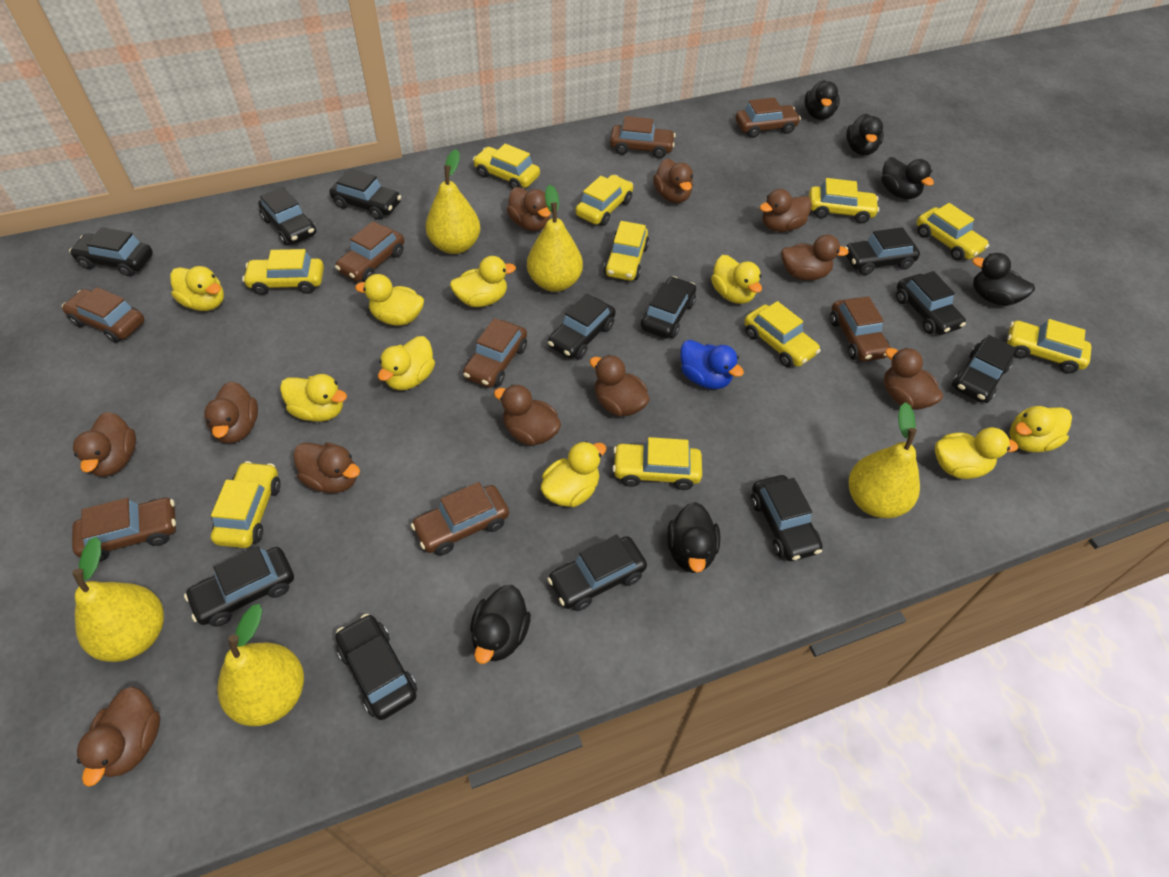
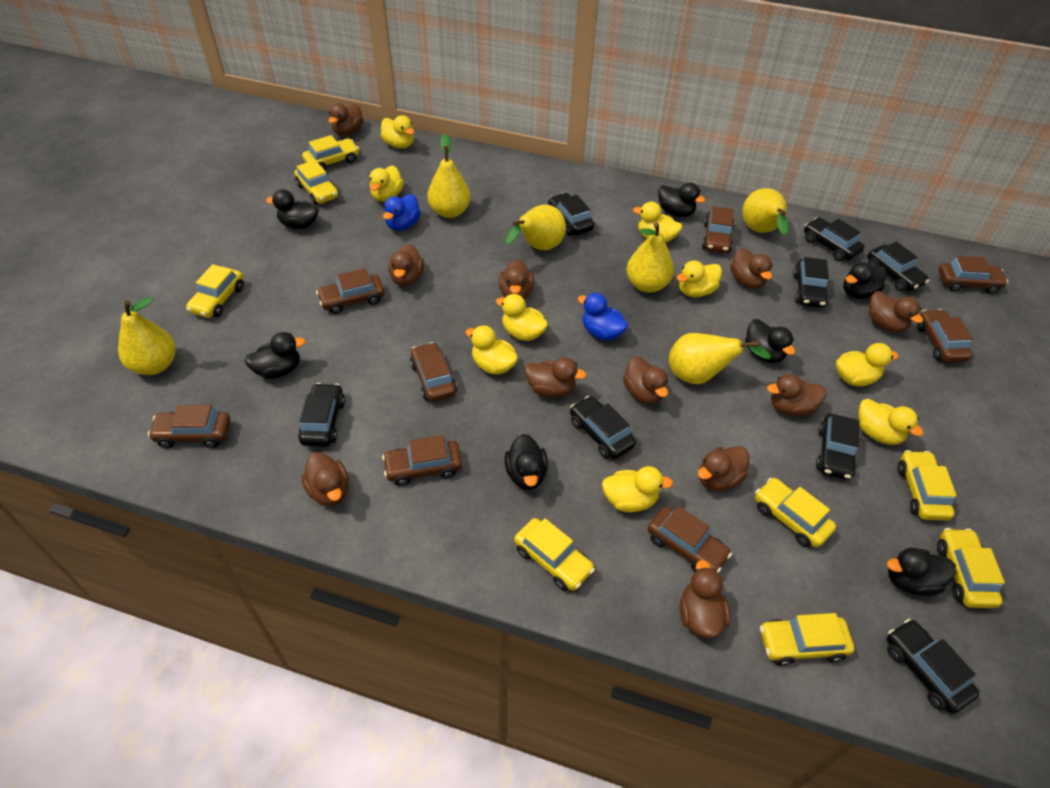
black car: 12 -> 8
black duck: 6 -> 7
blue duck: 1 -> 2
yellow car: 10 -> 8
yellow pear: 5 -> 6

